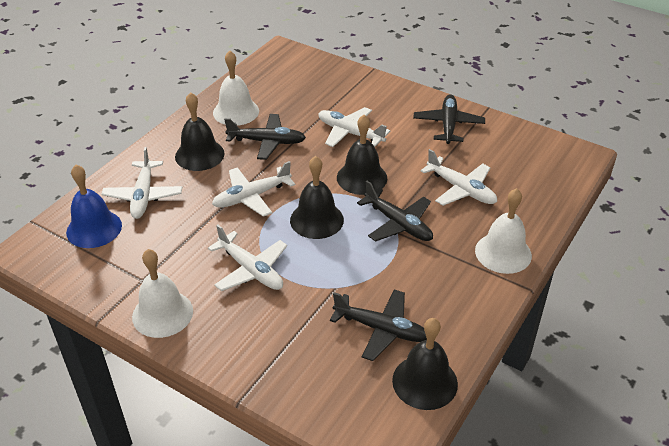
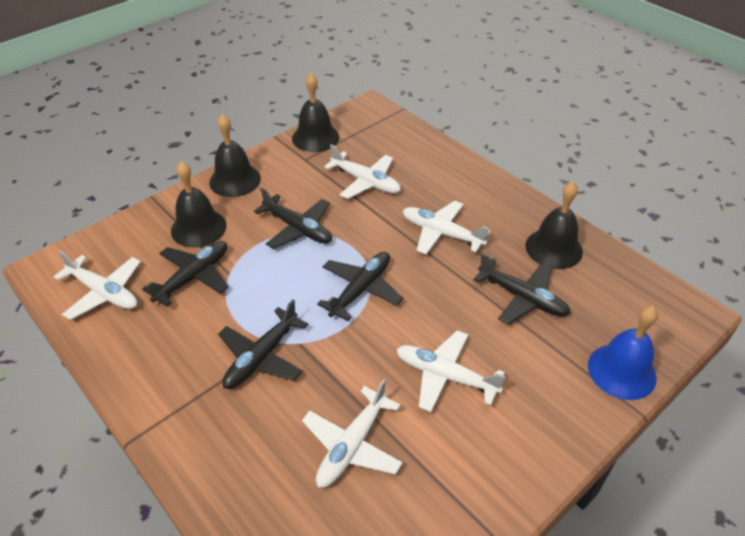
black plane: 4 -> 5
white bell: 3 -> 0

